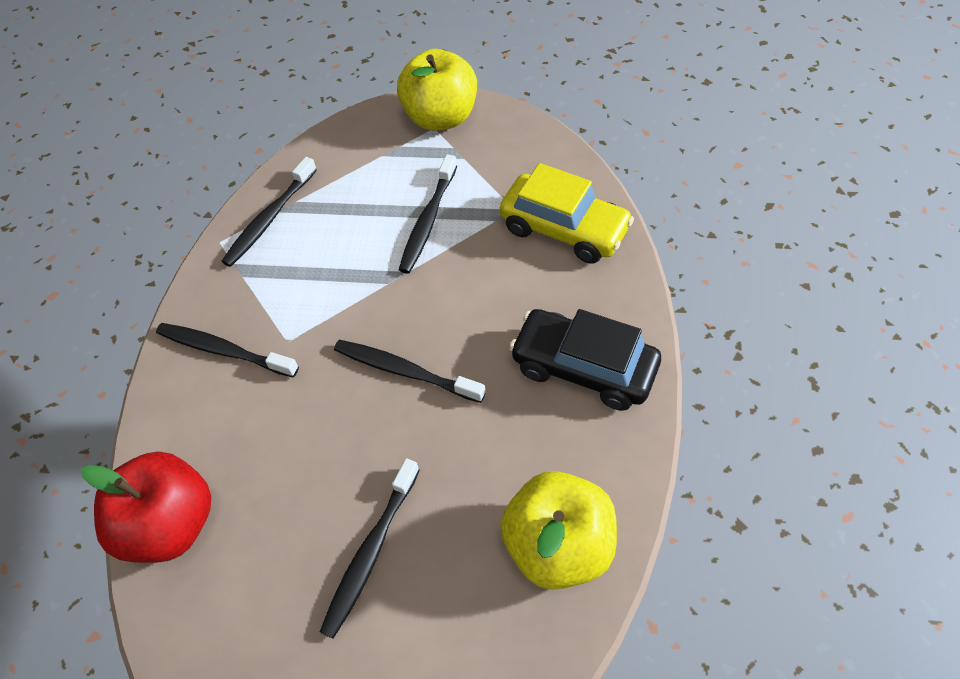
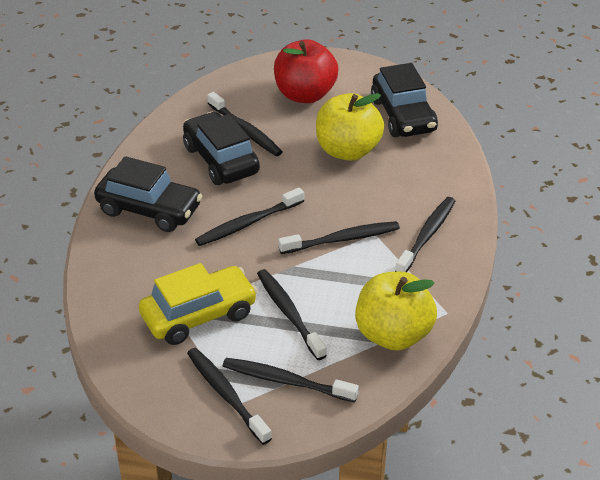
black car: 1 -> 3
black toothbrush: 5 -> 7

